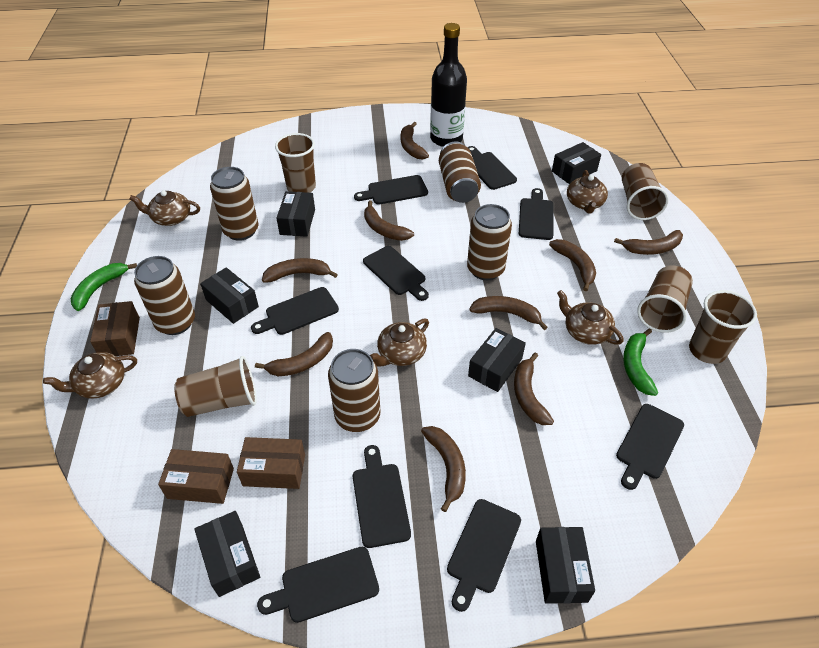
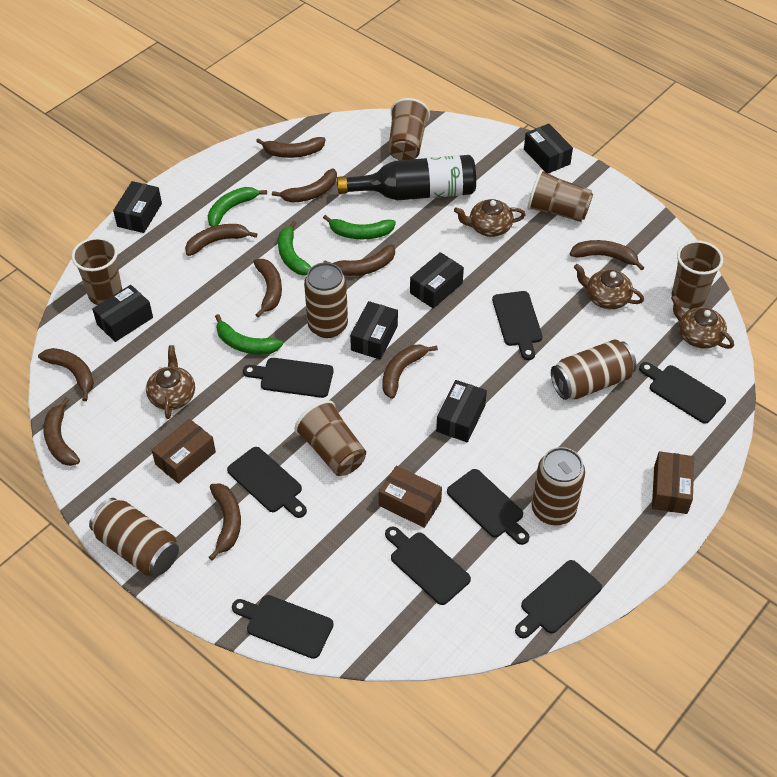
black cutting board: 9 -> 8
brown banana: 9 -> 10
brown can: 5 -> 4
brown teapot: 5 -> 4
green banana: 2 -> 4

